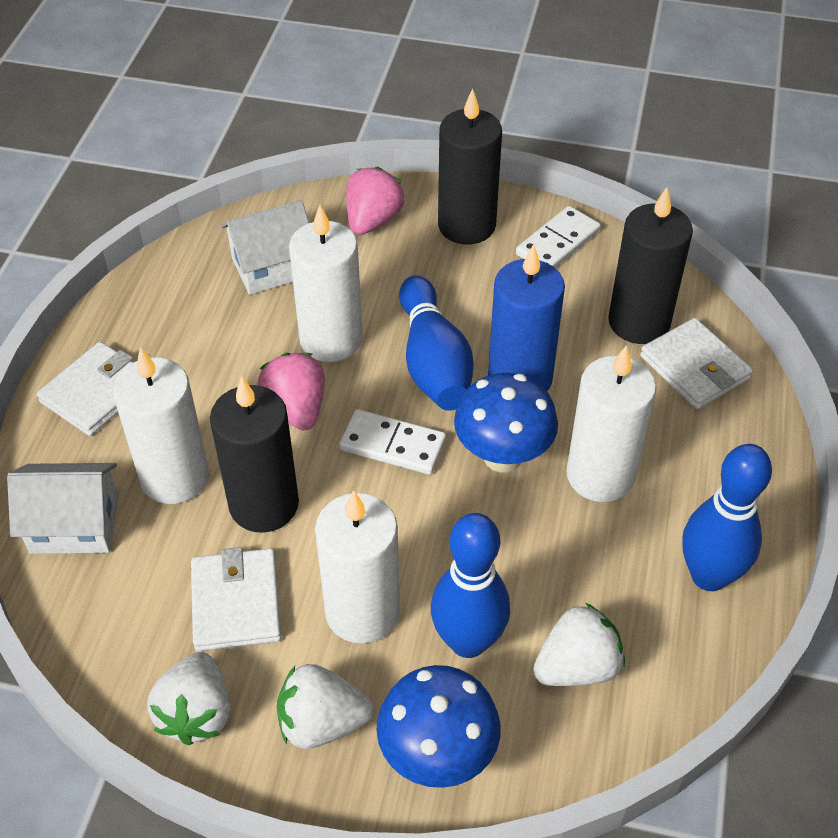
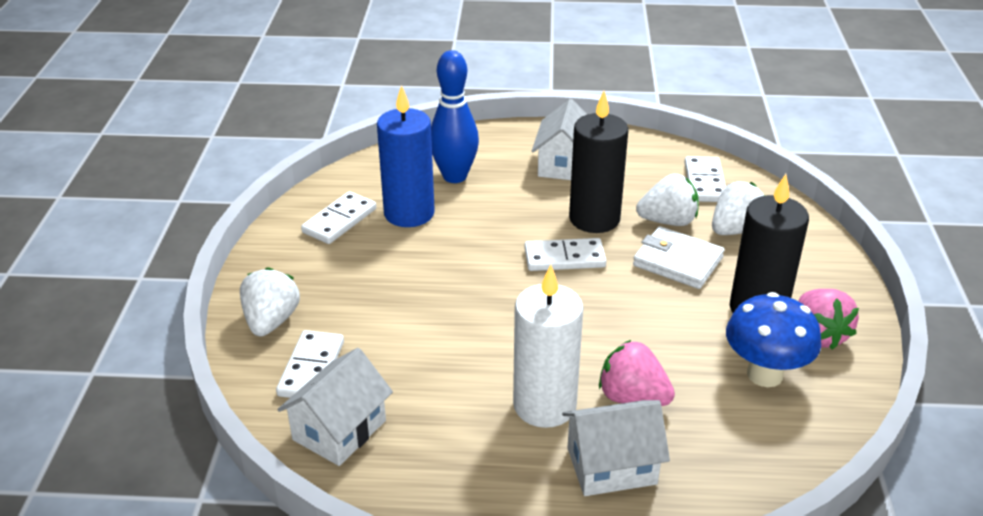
black candle: 3 -> 2
blue bowling pin: 3 -> 1
blue mushroom: 2 -> 1
white candle: 4 -> 1
white domino: 2 -> 4
white house: 2 -> 3
white wallet: 3 -> 1

